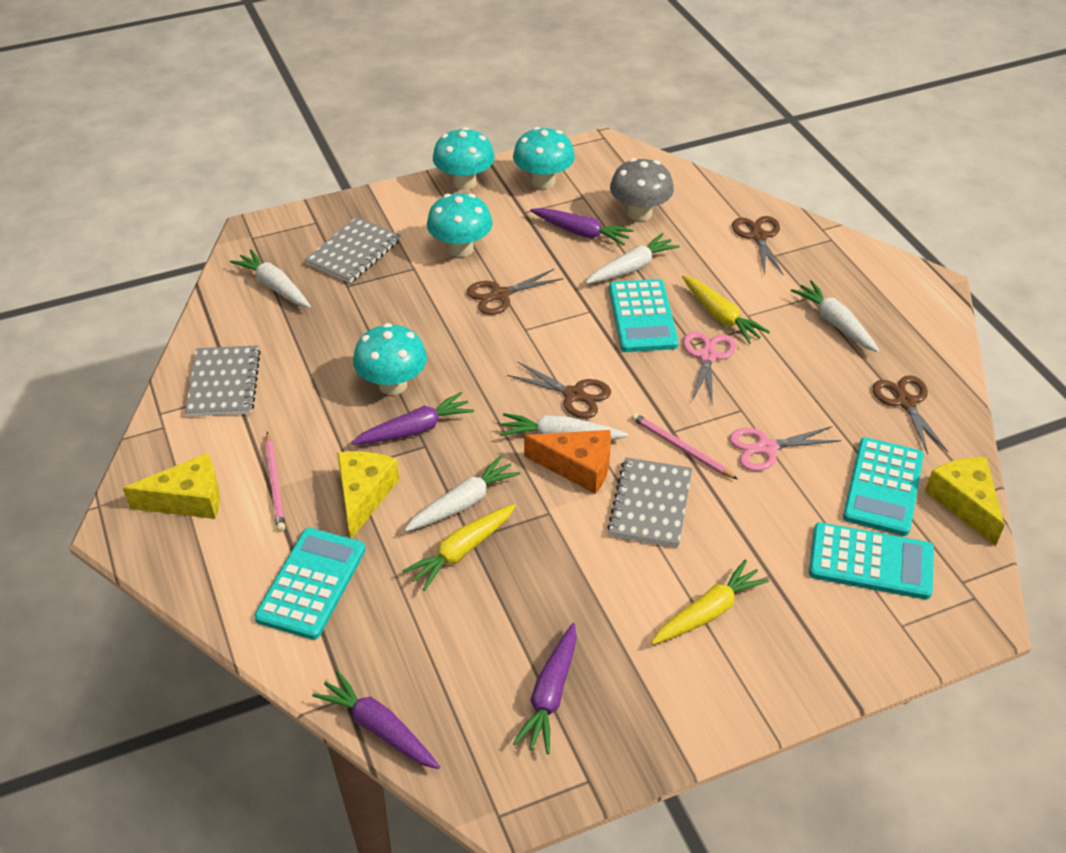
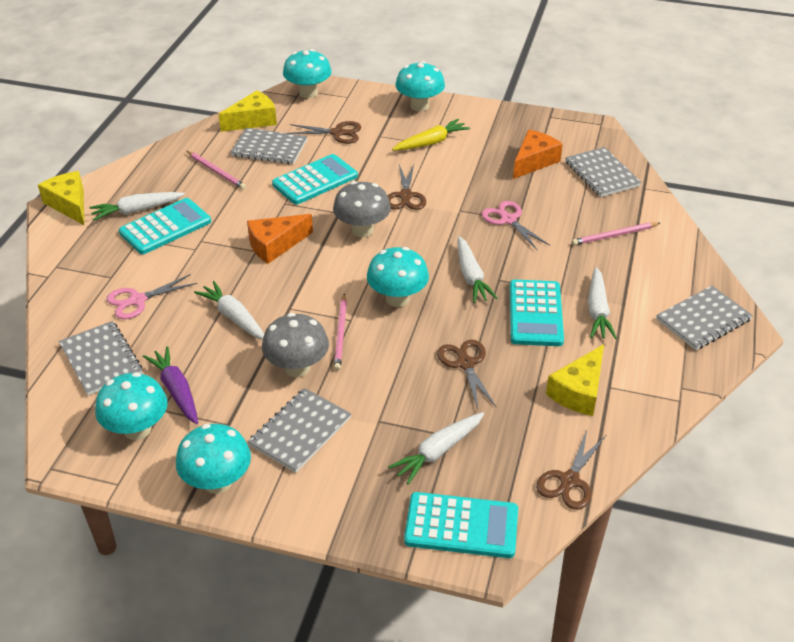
grey mushroom: 1 -> 2
grey notebook: 3 -> 5
orange cheese: 1 -> 2
pink pencil: 2 -> 3
purple carrot: 4 -> 1
turquoise mushroom: 4 -> 5
yellow carrot: 3 -> 1

